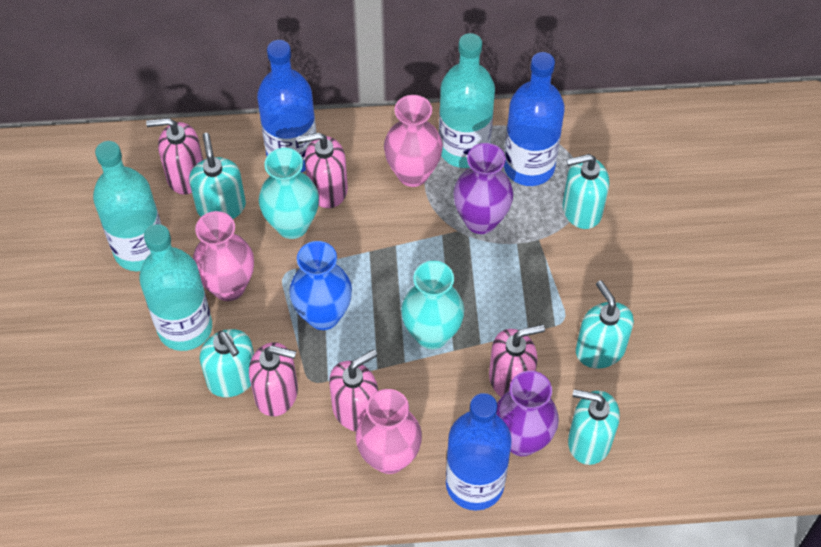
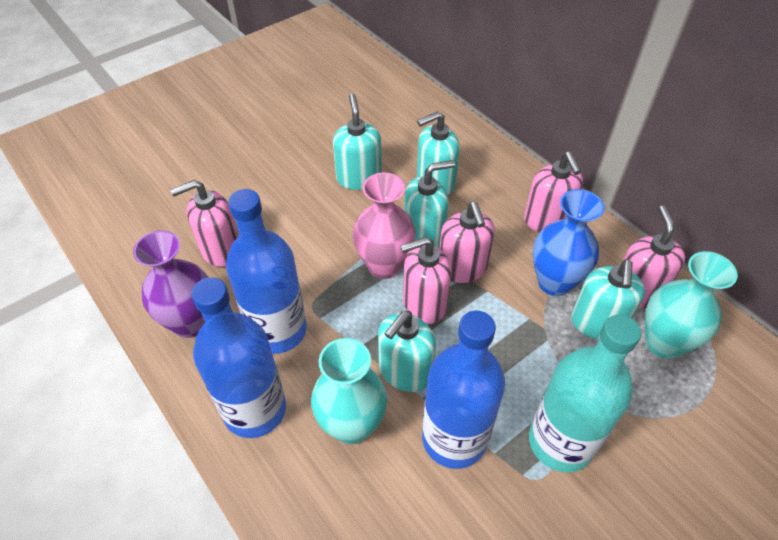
pink vase: 3 -> 1
purple vase: 2 -> 1
turquoise bottle: 3 -> 1

